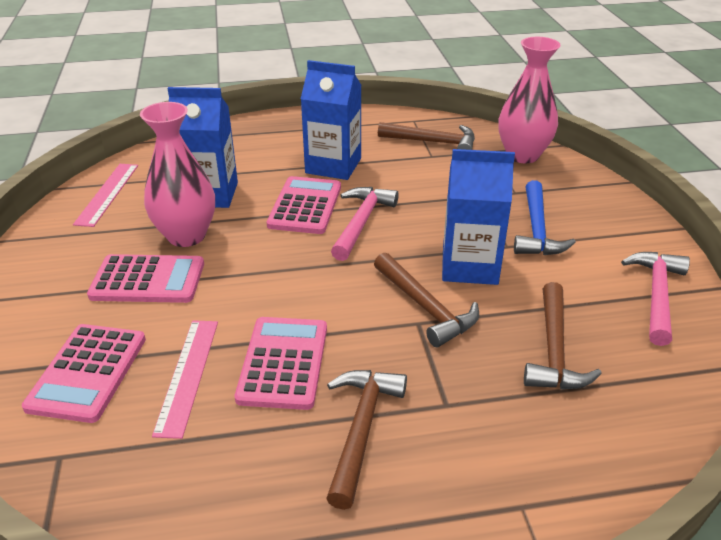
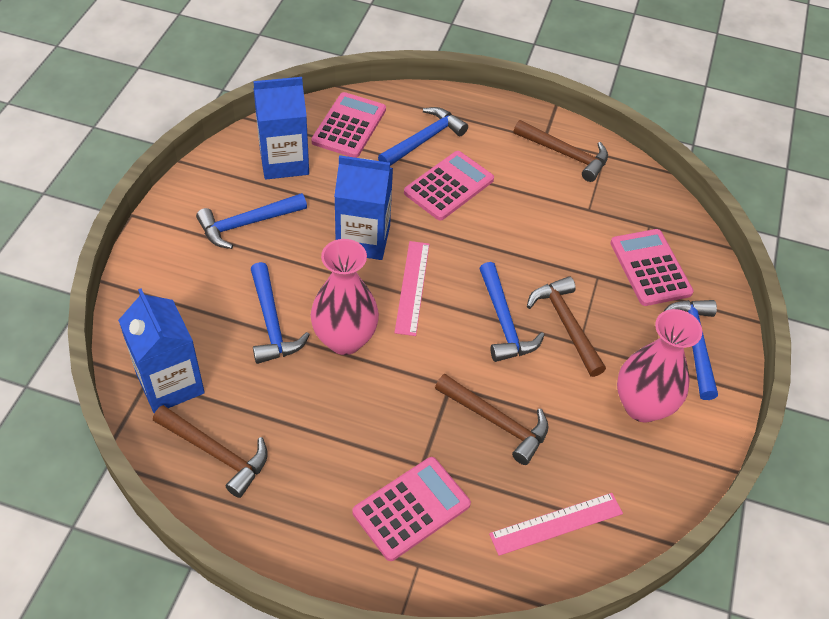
blue hammer: 1 -> 5
pink hammer: 2 -> 0

